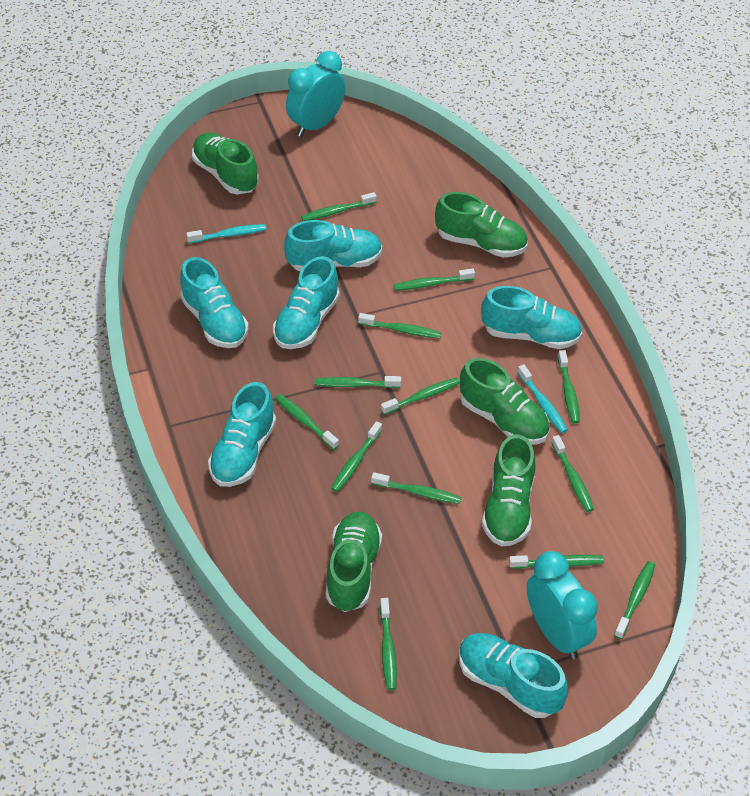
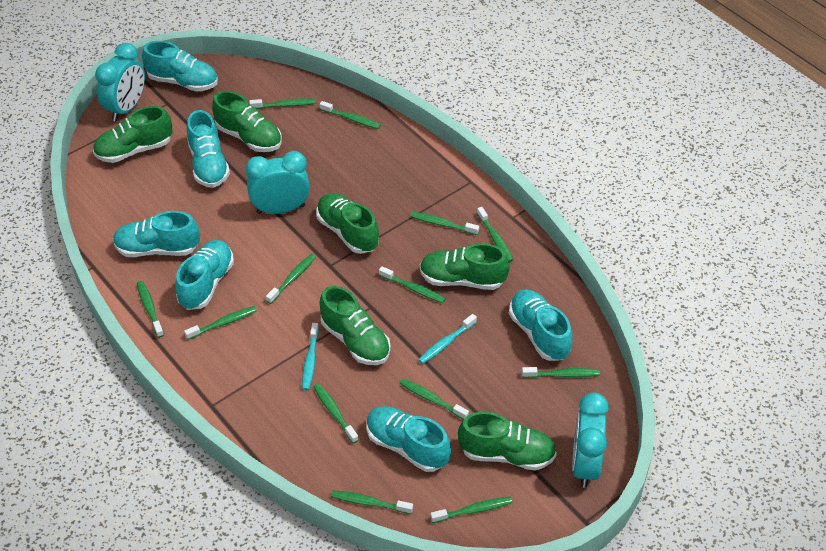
green shoe: 5 -> 6
turquoise clock: 2 -> 3

